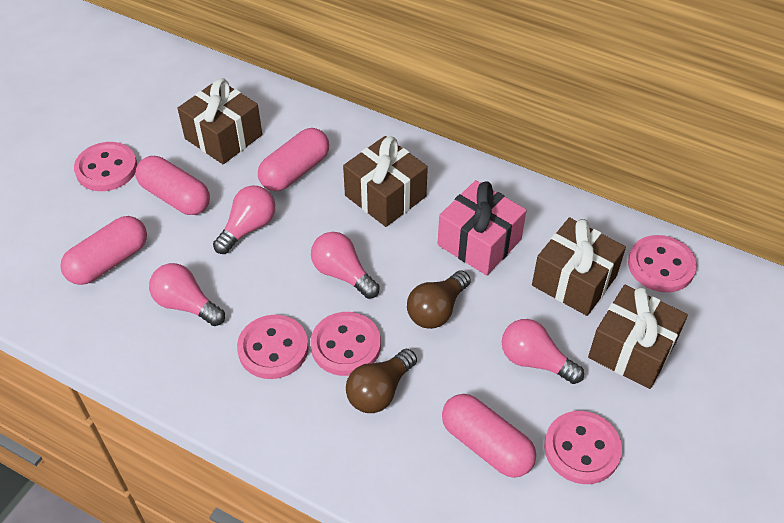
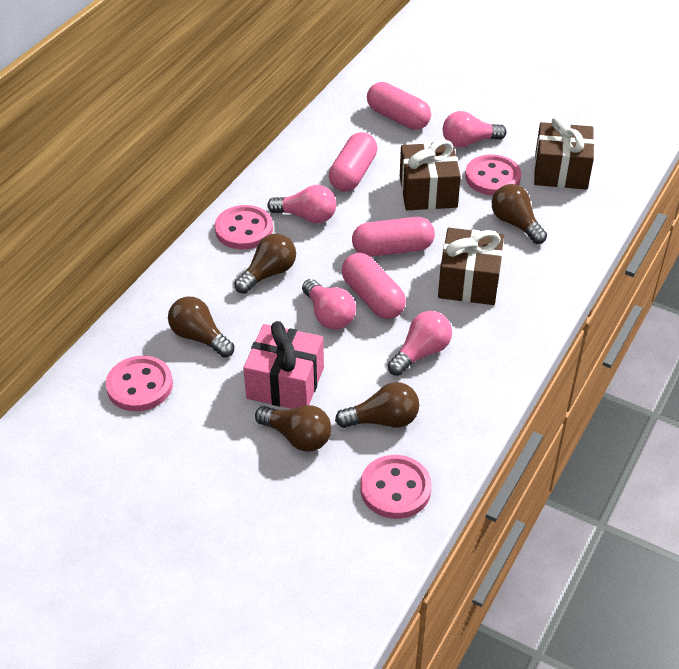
brown gift: 4 -> 3
brown light bulb: 2 -> 5
pink button: 5 -> 4

